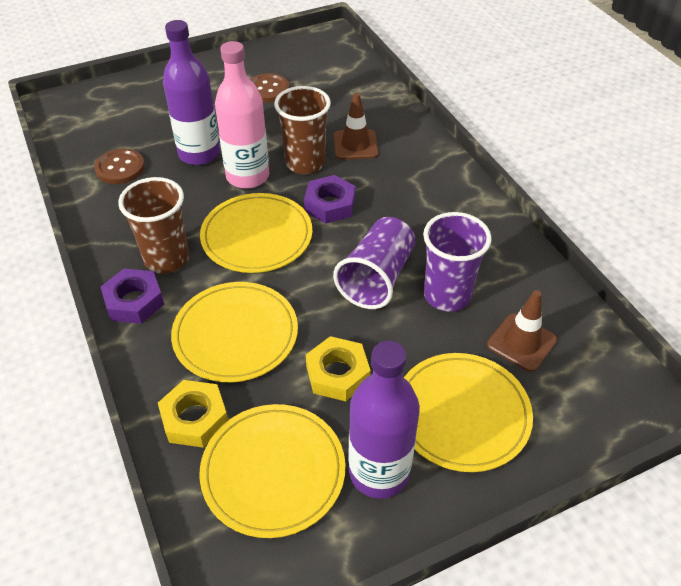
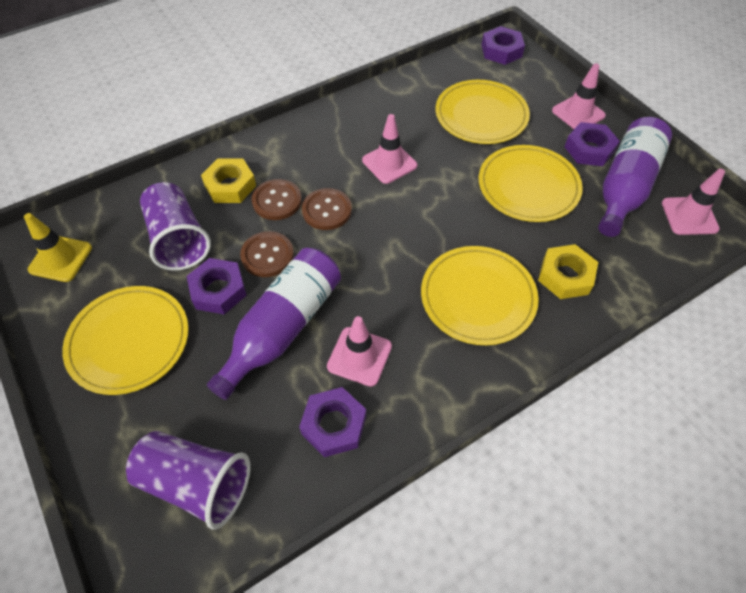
brown button: 2 -> 3
brown cup: 2 -> 0
brown traffic cone: 2 -> 0
pink bottle: 1 -> 0
pink traffic cone: 0 -> 4
purple nut: 2 -> 4
yellow traffic cone: 0 -> 1

